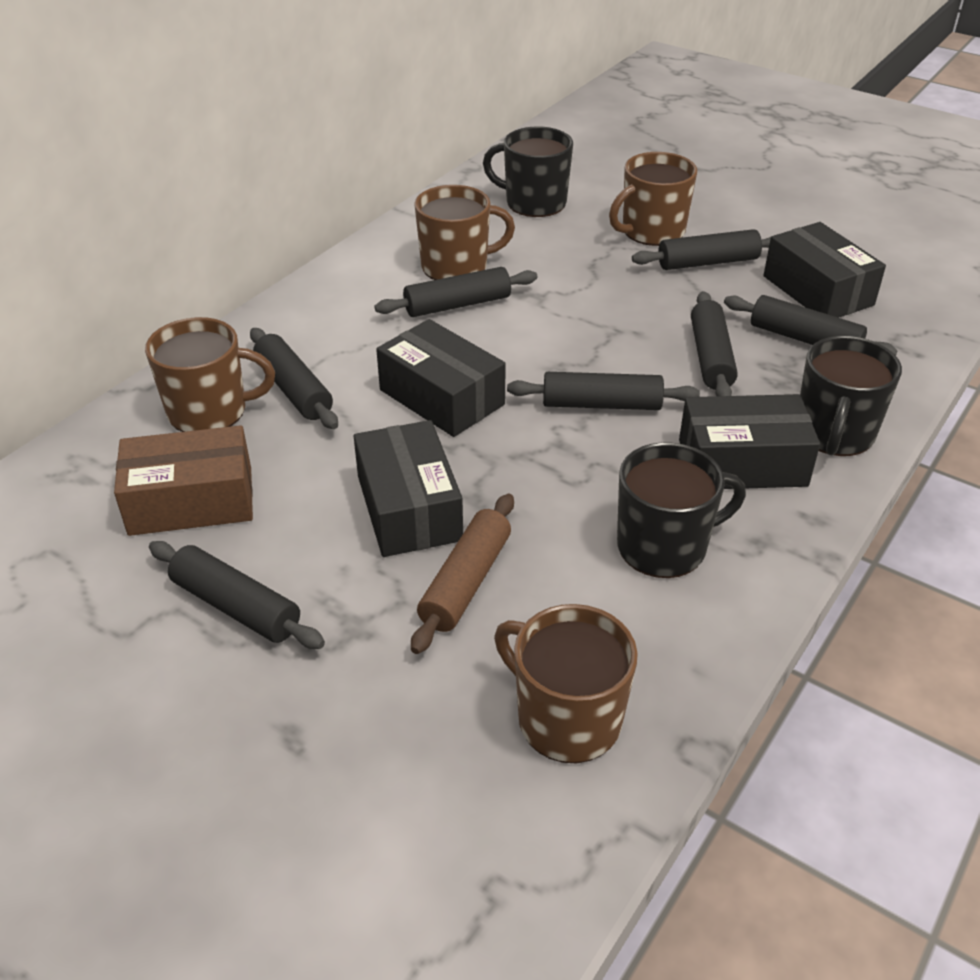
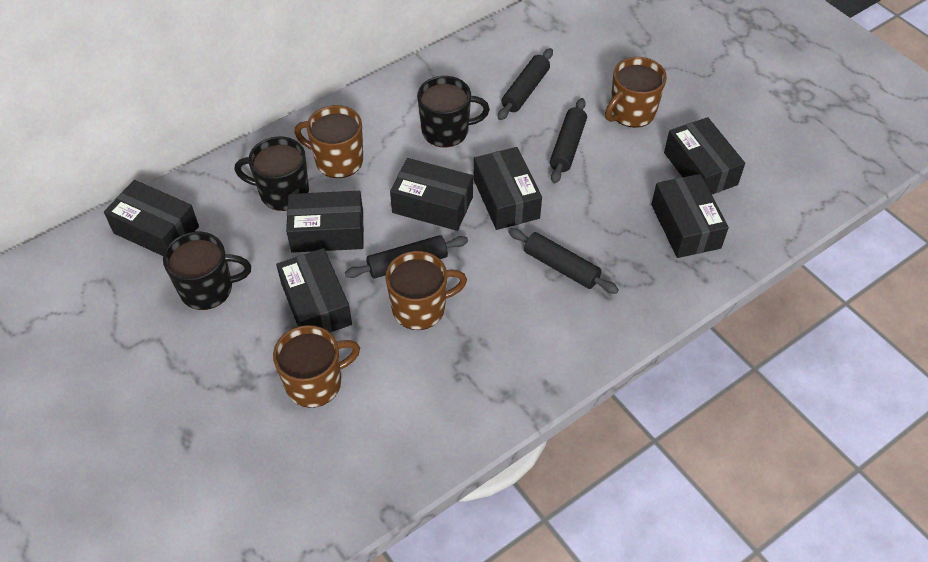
black box: 4 -> 7
black rolling pin: 7 -> 4
brown box: 1 -> 0
brown rolling pin: 1 -> 0

